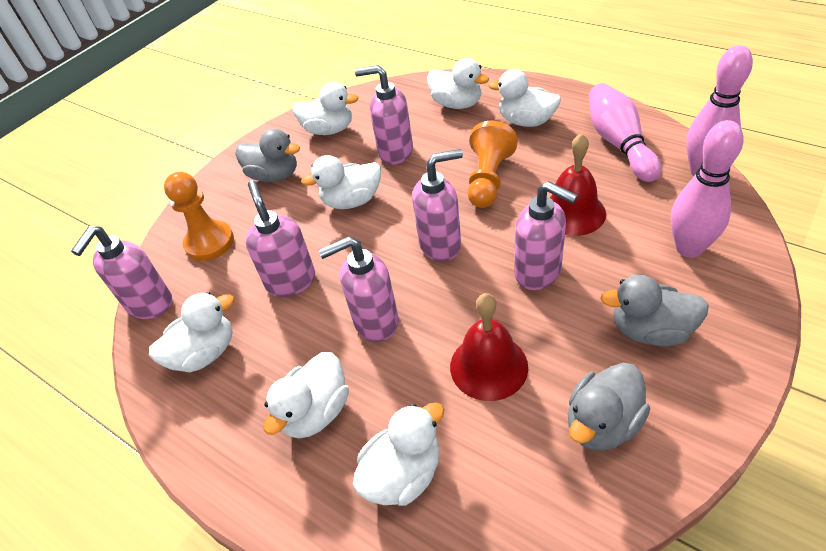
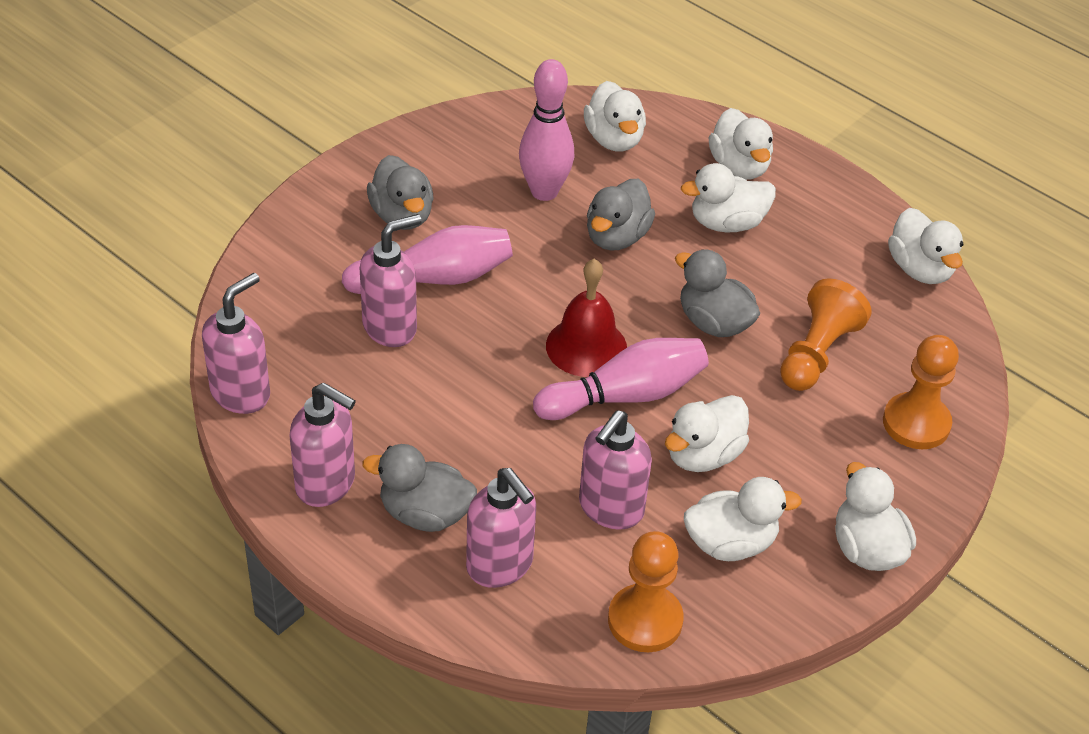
grey duck: 3 -> 4
orange pawn: 2 -> 3
pink soap dispenser: 6 -> 5
red bell: 2 -> 1

